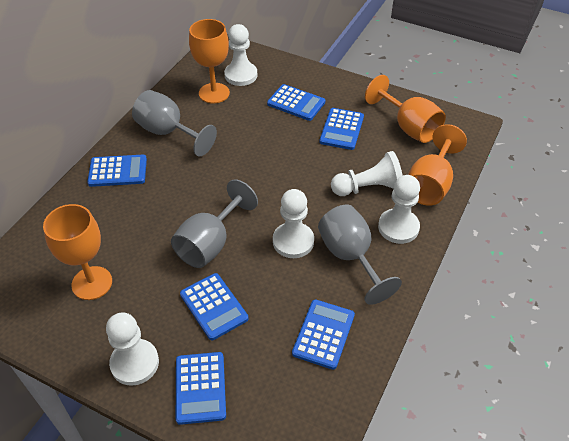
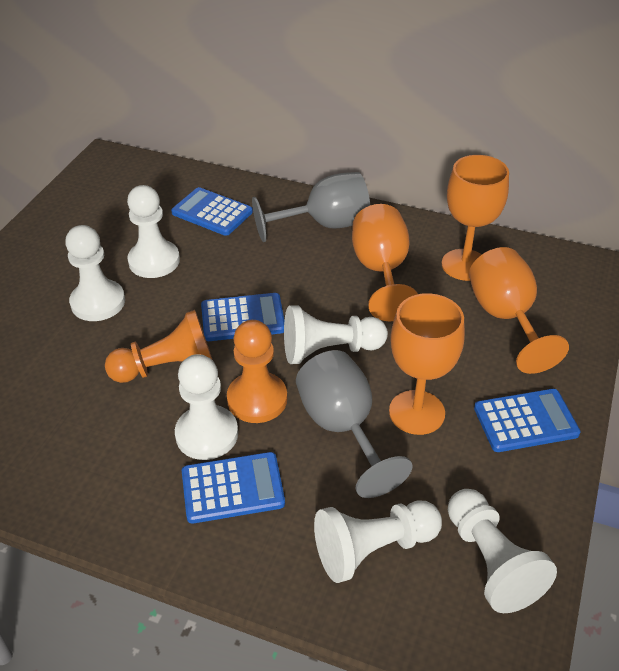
blue calculator: 6 -> 4
grey goblet: 3 -> 2
orange pawn: 0 -> 2
white pawn: 5 -> 6

